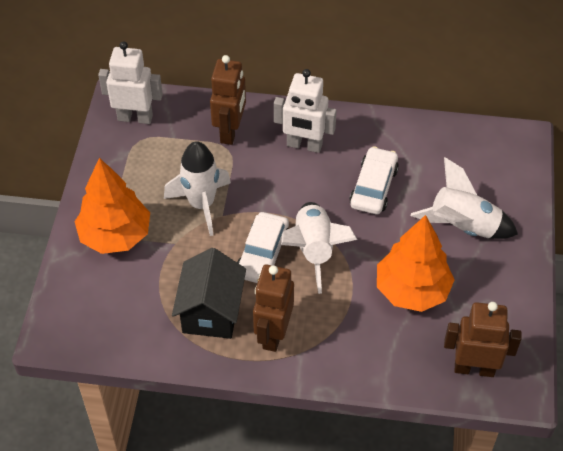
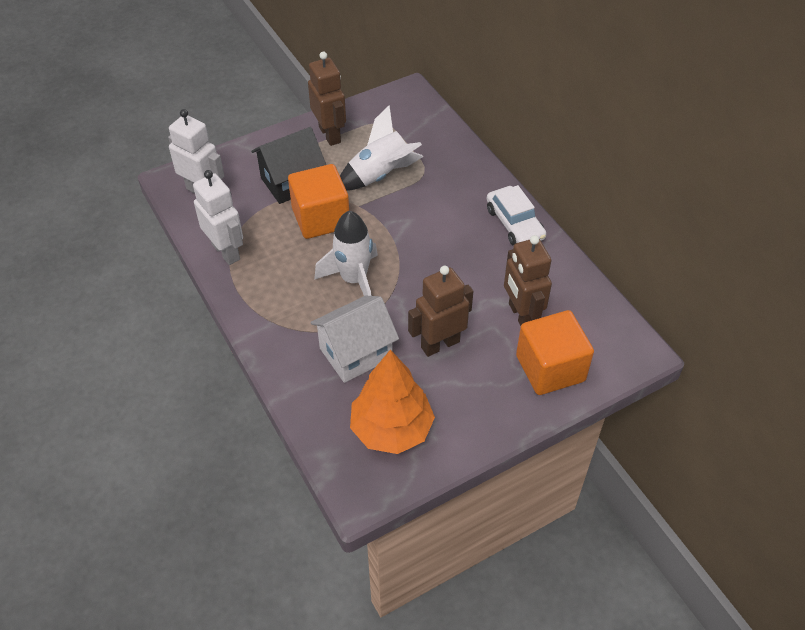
orange cube: 0 -> 2
orange tree: 2 -> 1
white car: 2 -> 1
white house: 0 -> 1
white rocket: 3 -> 2

